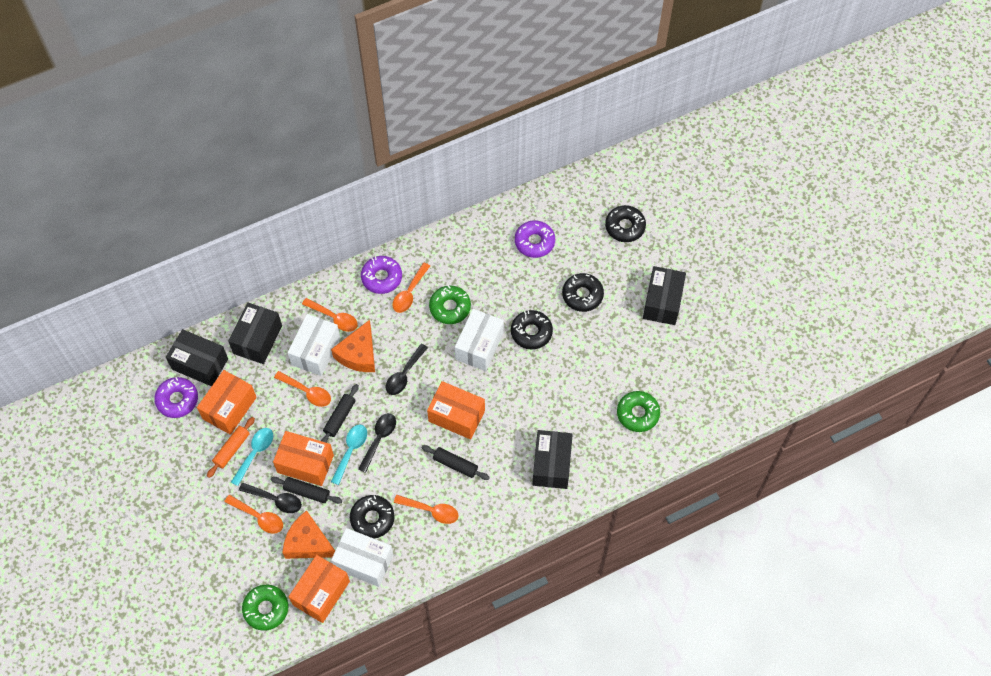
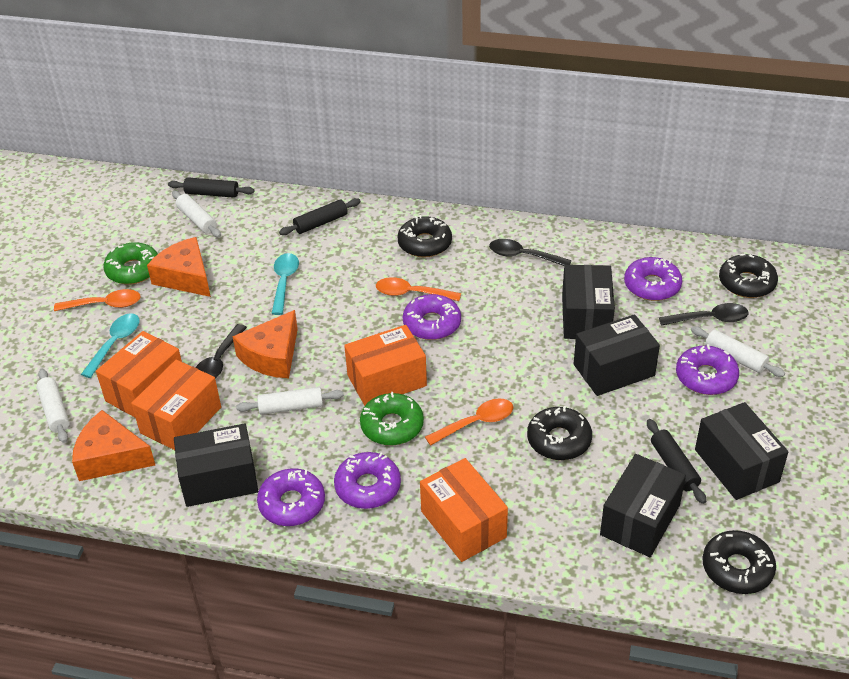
black box: 4 -> 5
green donut: 3 -> 2
orange cheese: 2 -> 3
orange rolling pin: 1 -> 0
orange spoon: 5 -> 3
purple donut: 3 -> 5
white box: 3 -> 0
white rolling pin: 0 -> 4

